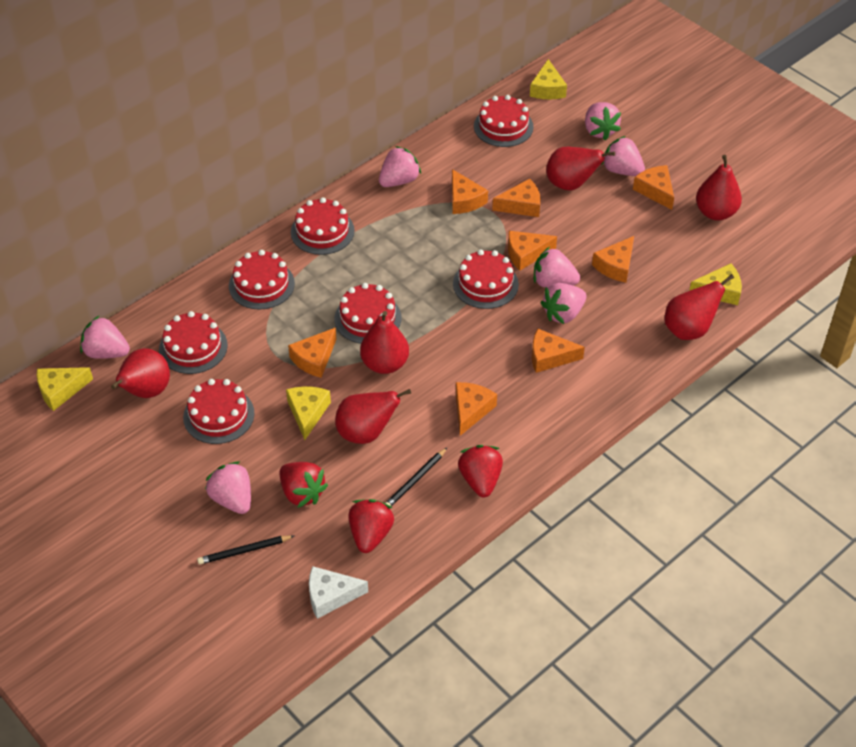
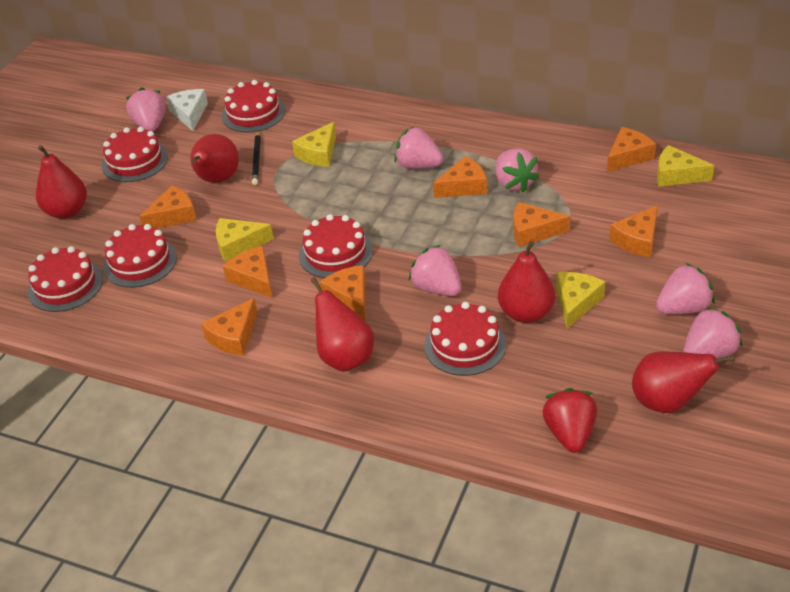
black pencil: 2 -> 1
pink strawberry: 7 -> 6
red cake: 7 -> 6
red pear: 6 -> 5
red strawberry: 3 -> 1

